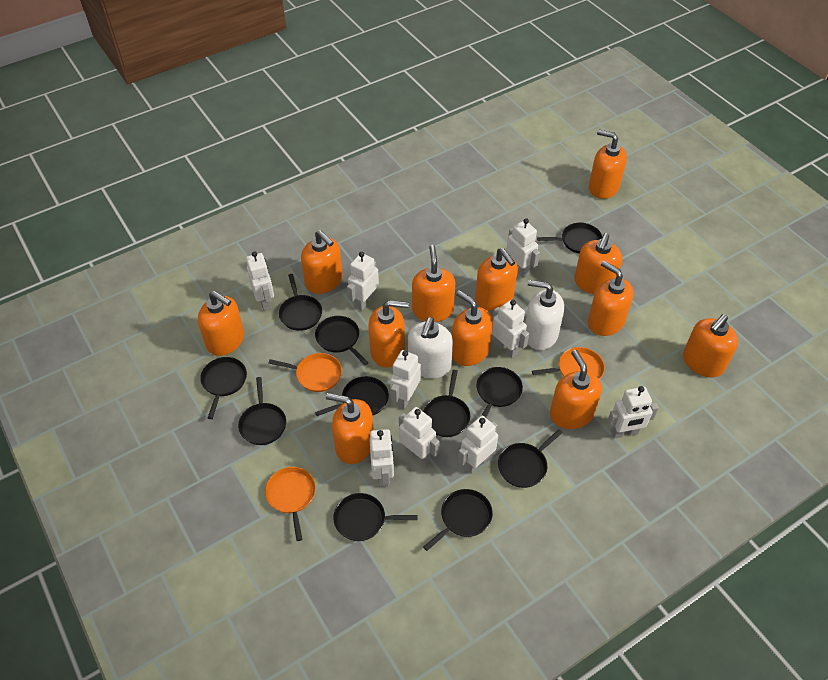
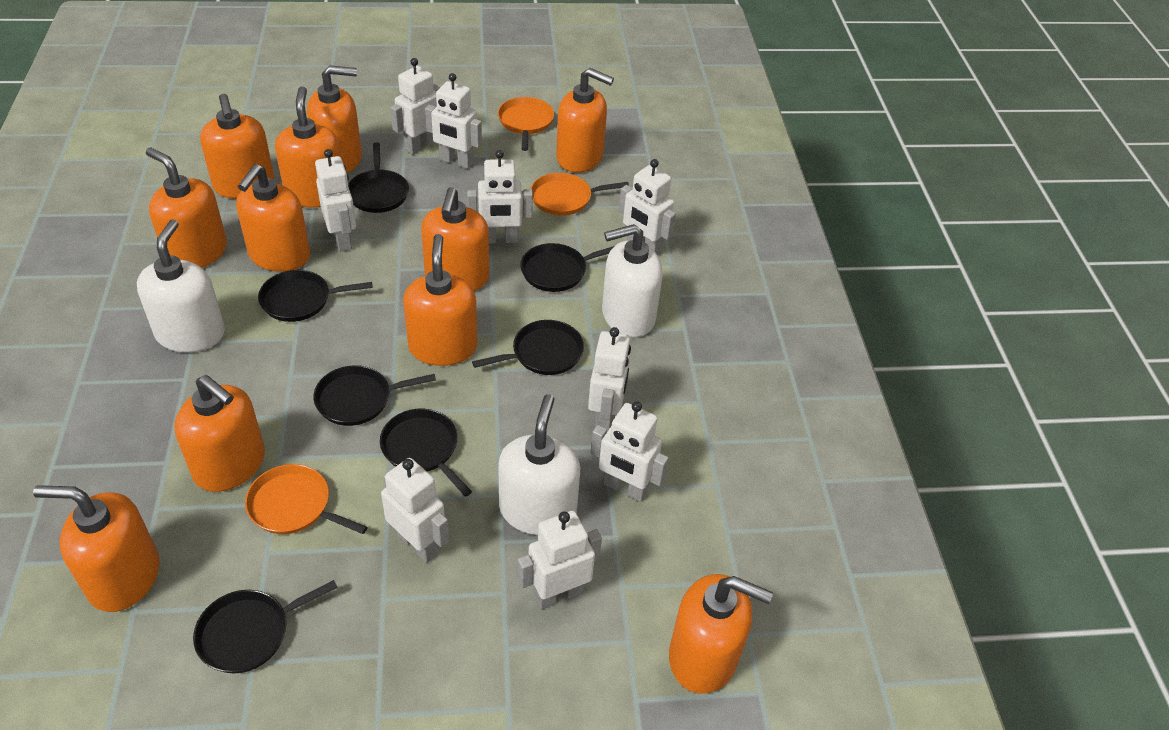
black pan: 11 -> 7
orange soap dispenser: 12 -> 11
white soap dispenser: 2 -> 3

